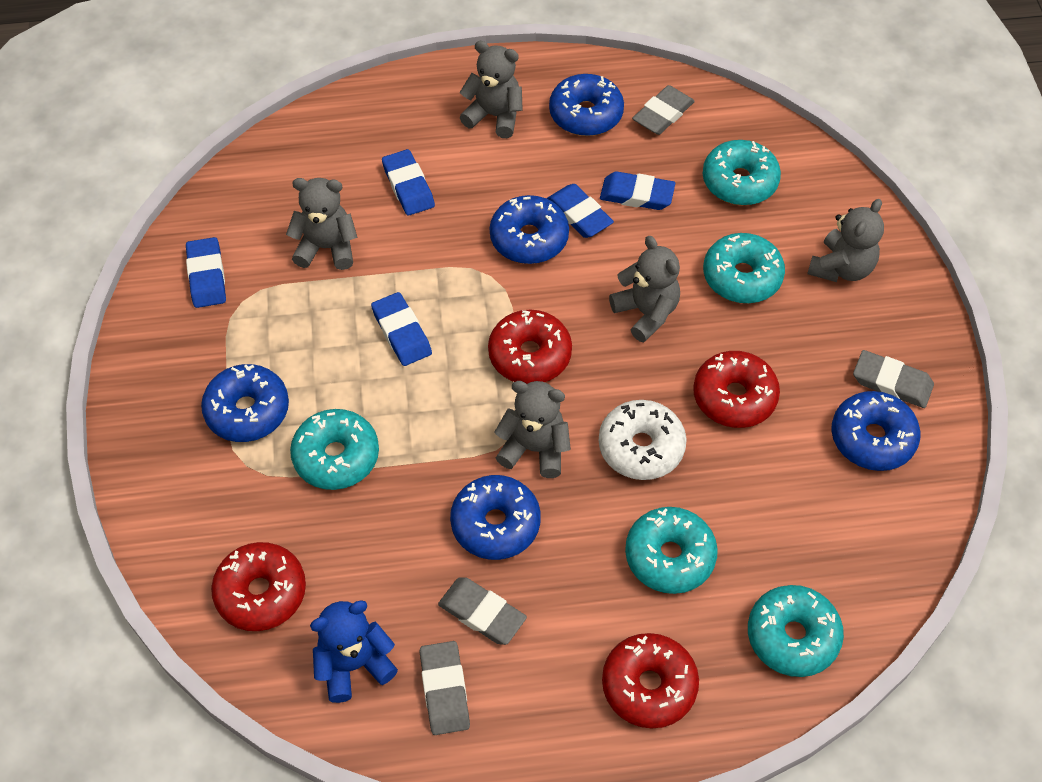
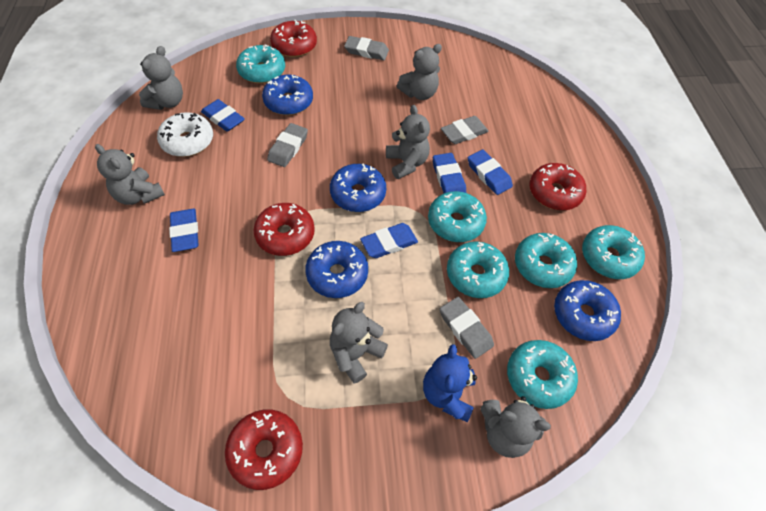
blue donut: 5 -> 4
grey teddy bear: 5 -> 6
turquoise donut: 5 -> 6

